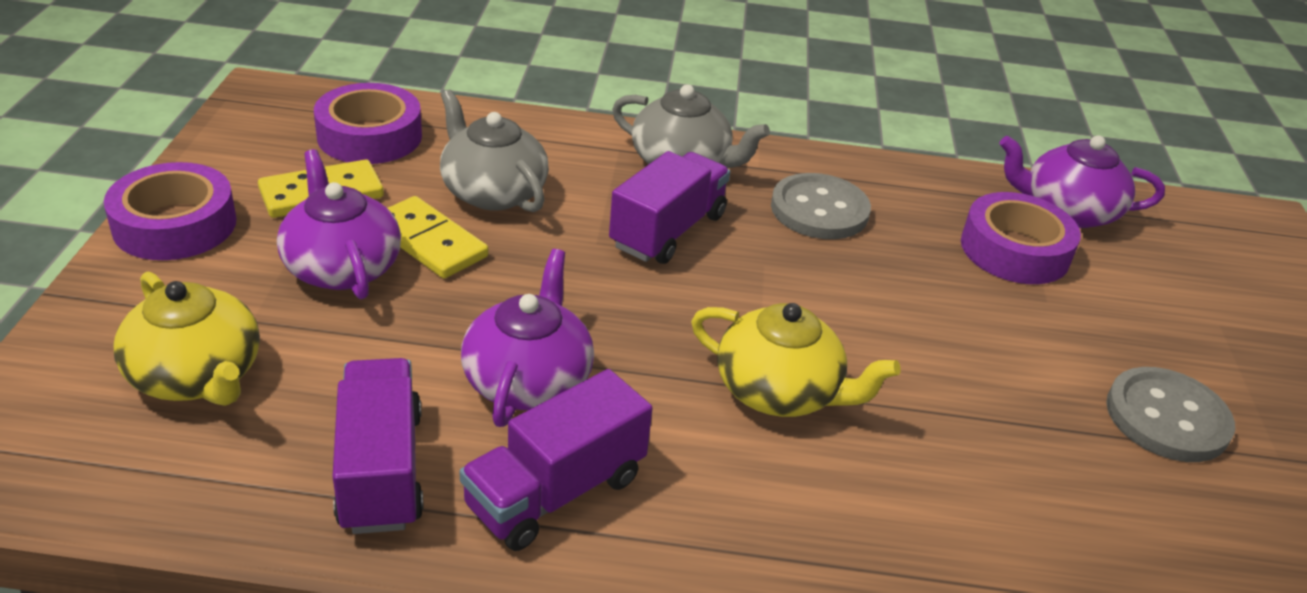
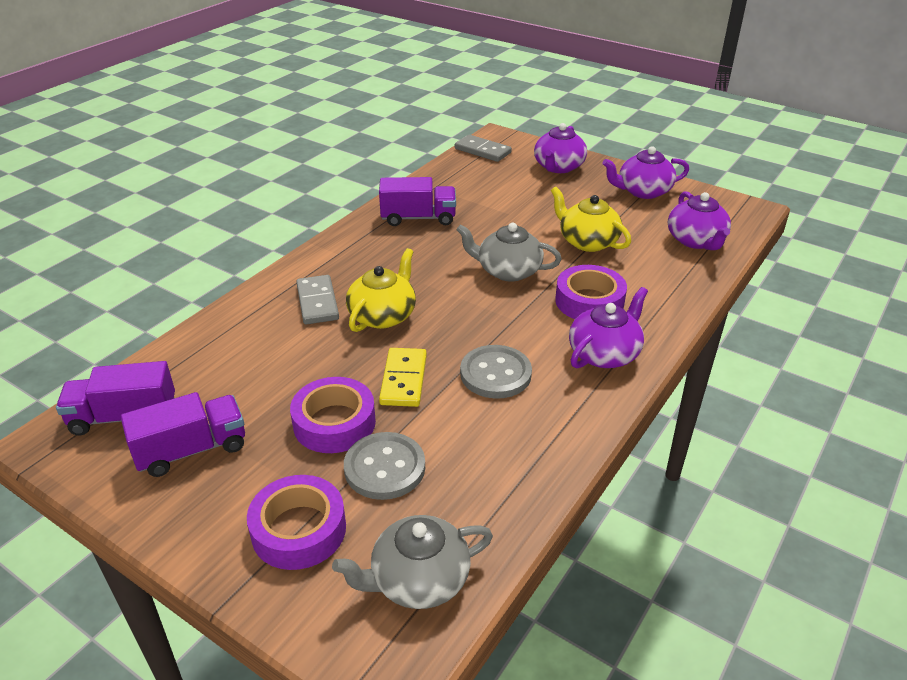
grey domino: 0 -> 2
purple teapot: 3 -> 4
yellow domino: 2 -> 1

